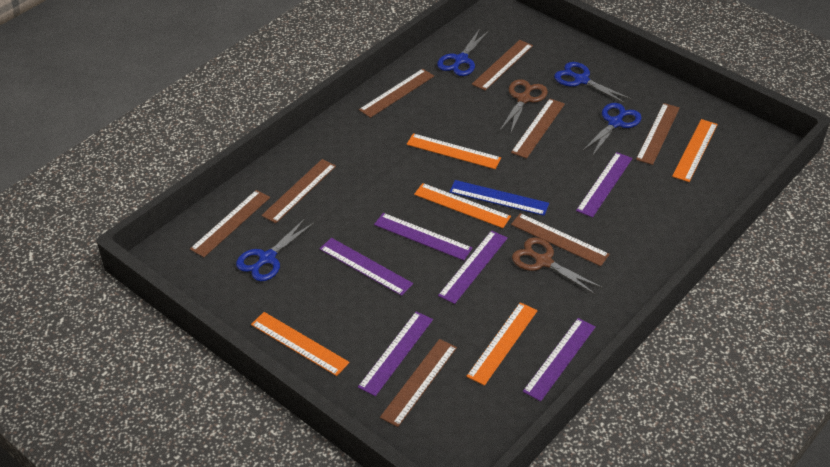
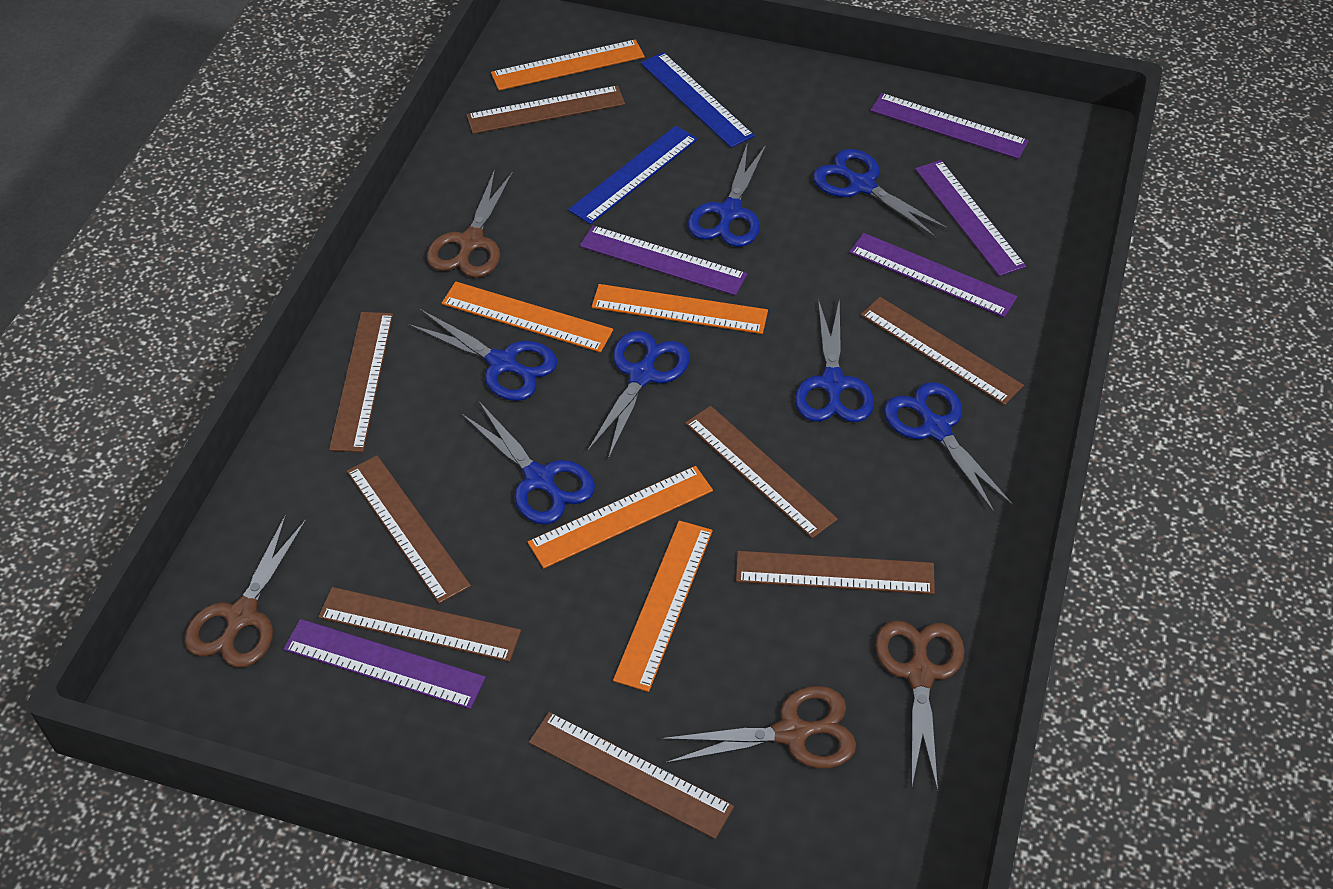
blue ruler: 1 -> 2
blue scissors: 4 -> 7
brown scissors: 2 -> 4
purple ruler: 6 -> 5

